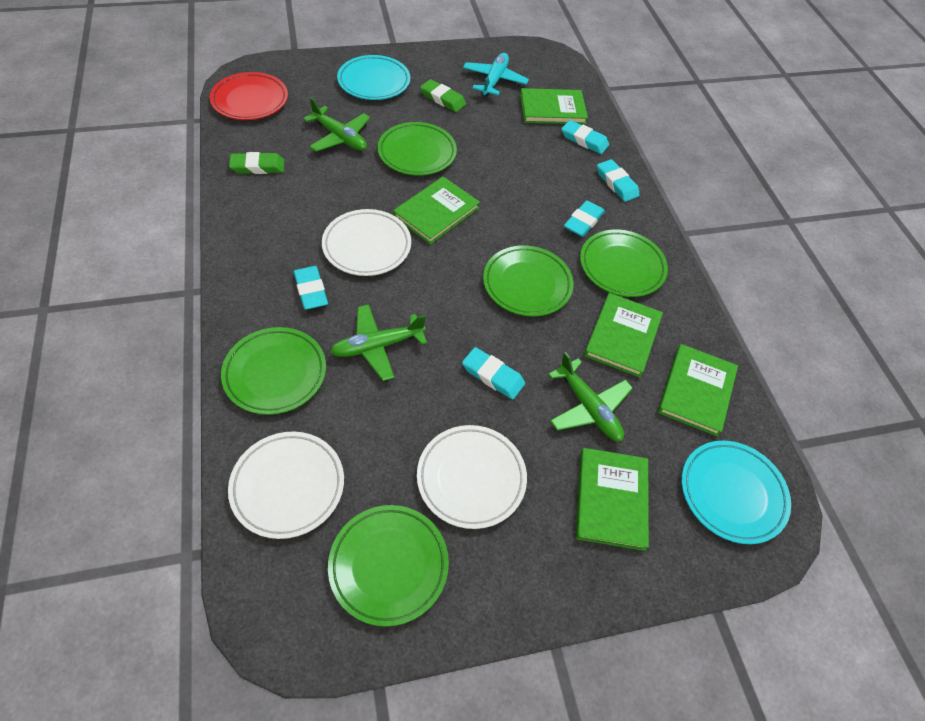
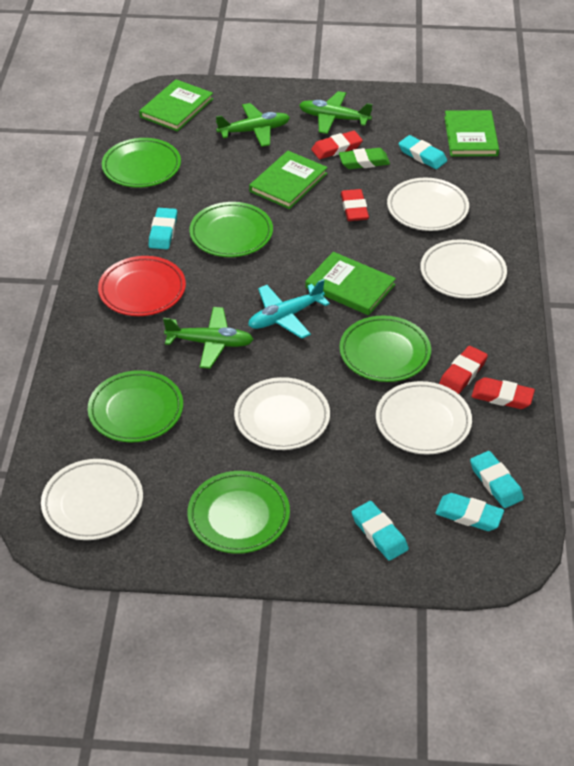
green book: 5 -> 4
green eraser: 2 -> 1
red eraser: 0 -> 4
turquoise plate: 2 -> 0
white plate: 3 -> 5

